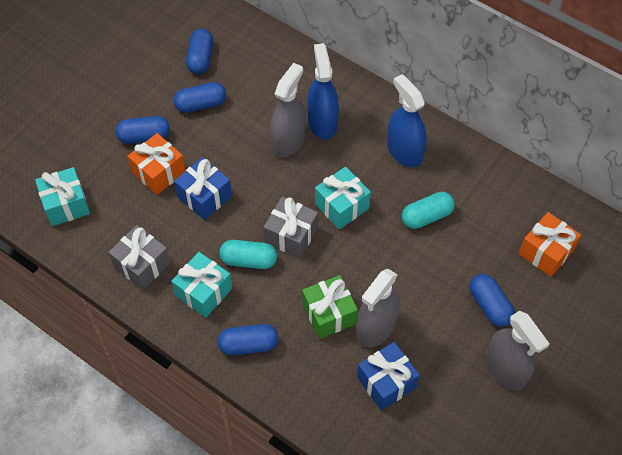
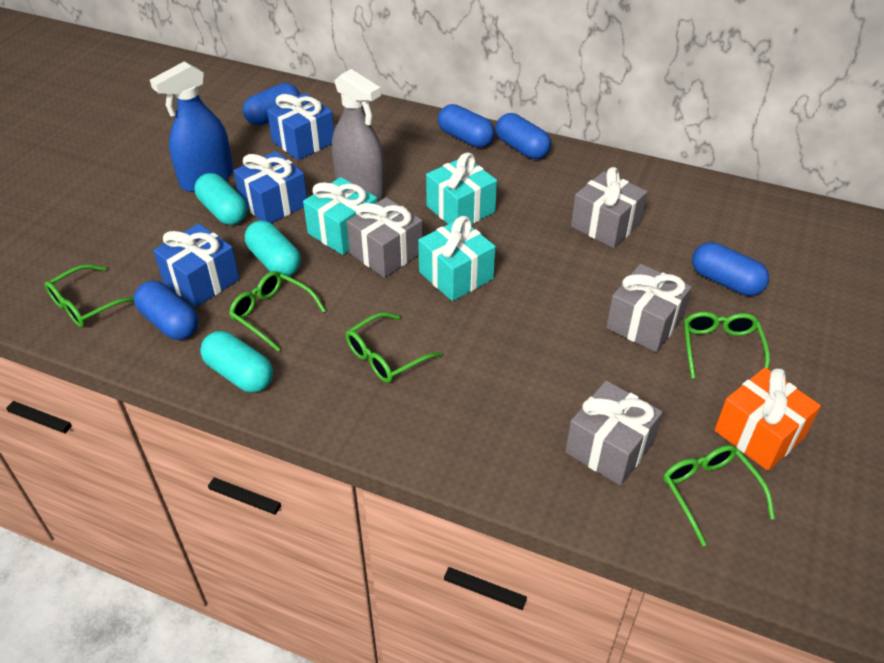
blue gift: 2 -> 3
blue spray bottle: 2 -> 1
green gift: 1 -> 0
green glasses: 0 -> 5
grey gift: 2 -> 4
grey spray bottle: 3 -> 1
orange gift: 2 -> 1
turquoise capsule: 2 -> 3

